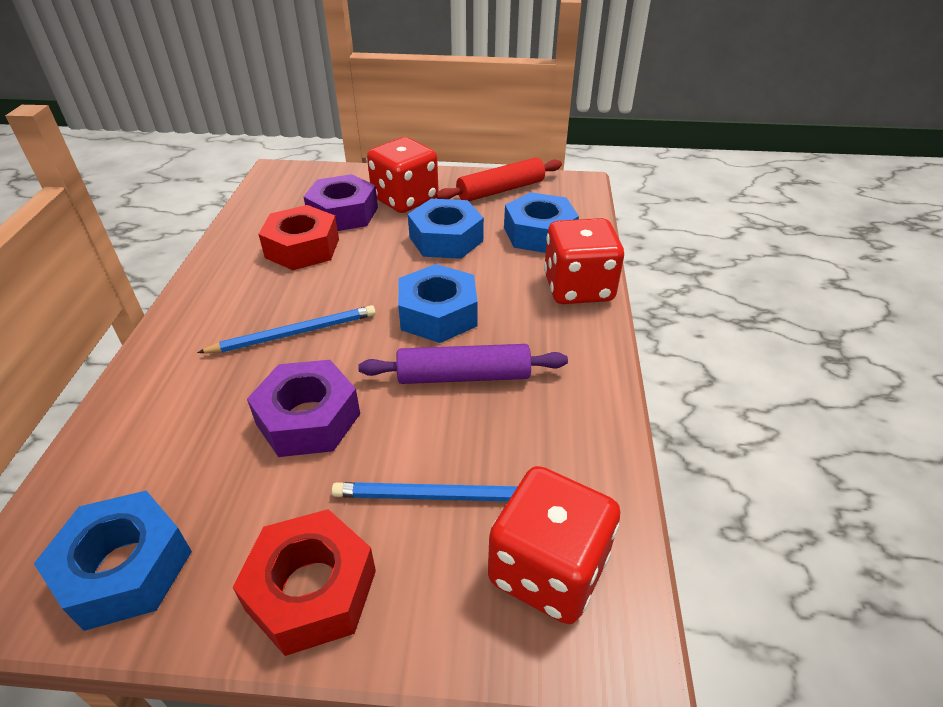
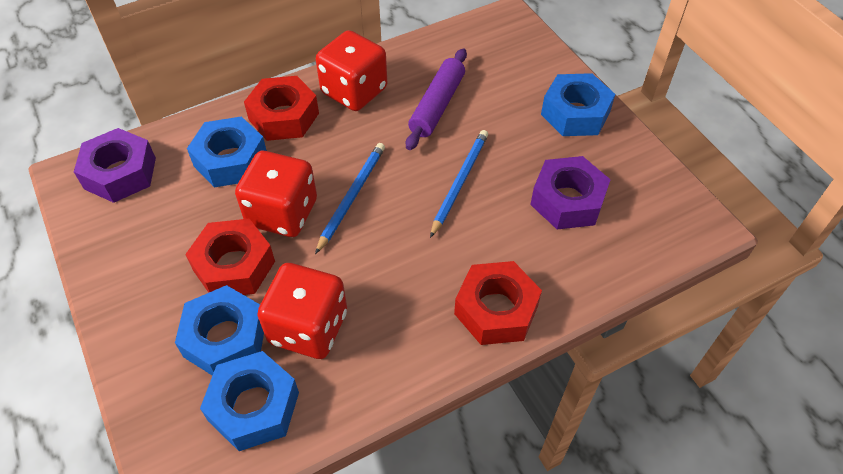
red nut: 2 -> 3
red rolling pin: 1 -> 0

